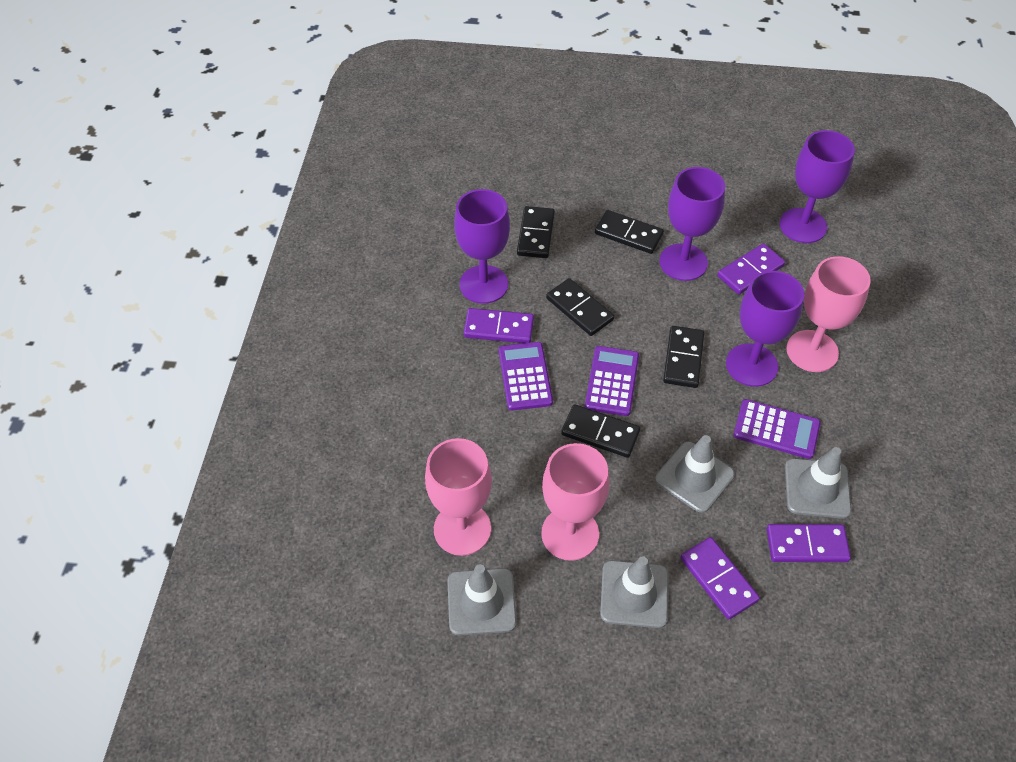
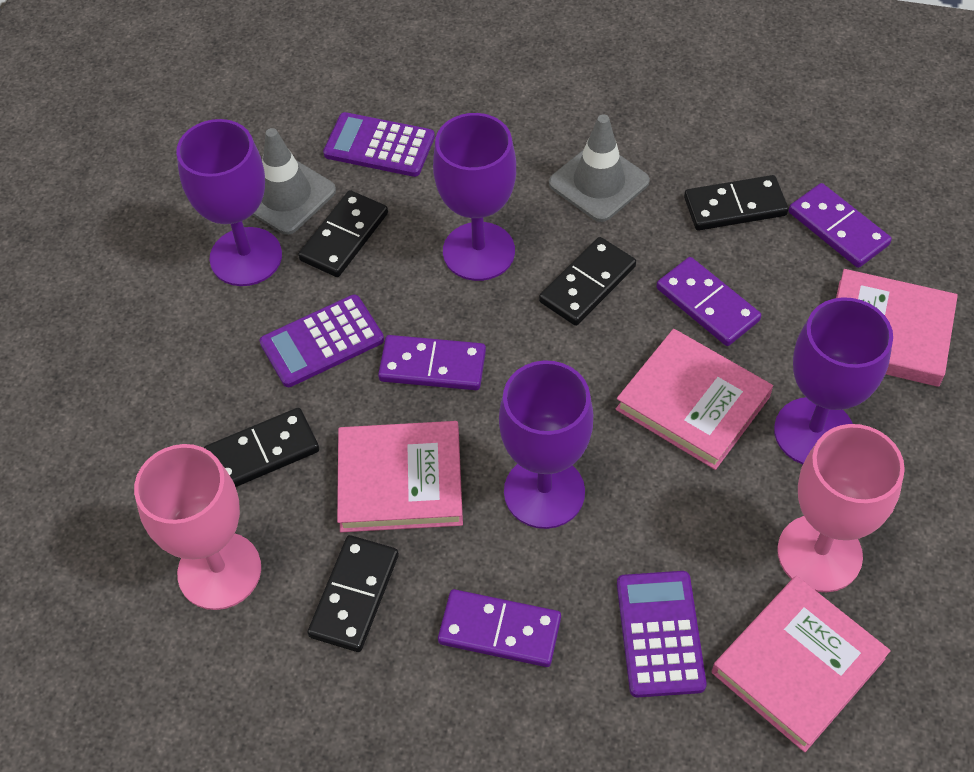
grey traffic cone: 4 -> 2
pink book: 0 -> 4
pink goblet: 3 -> 2

